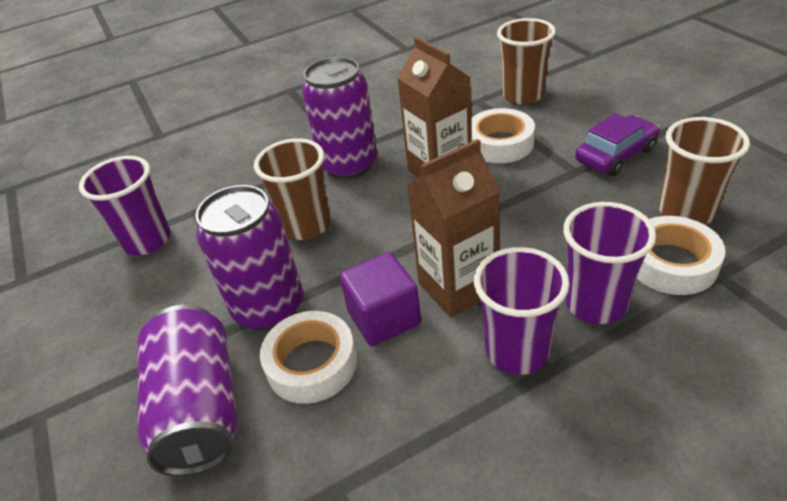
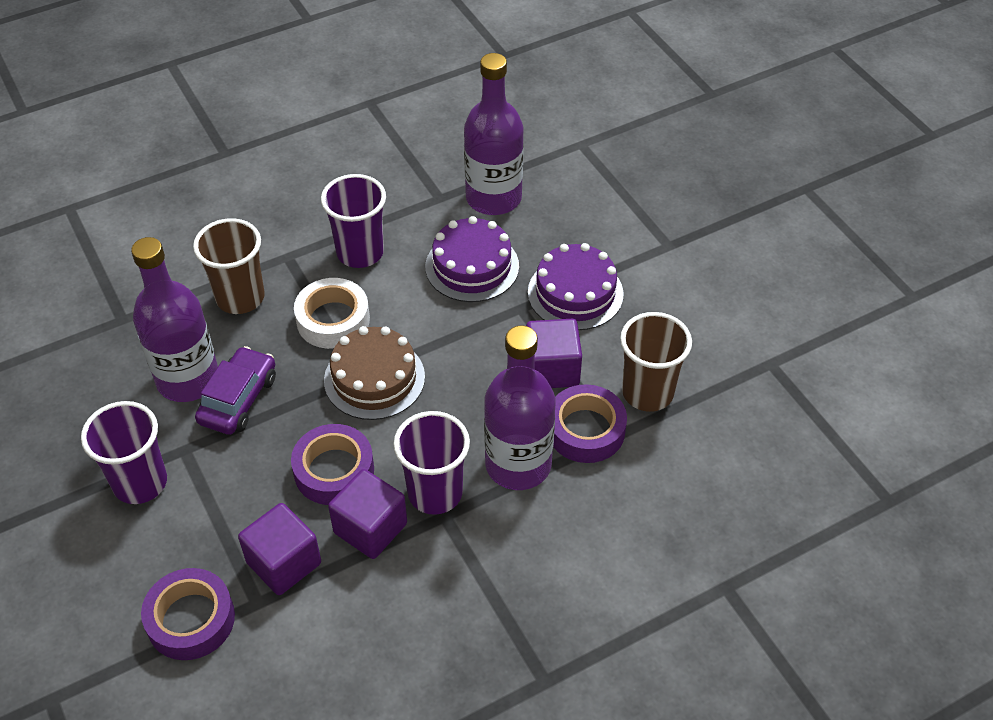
brown cake: 0 -> 1
brown carton: 2 -> 0
brown cup: 3 -> 2
purple bottle: 0 -> 3
purple cake: 0 -> 2
purple can: 3 -> 0
purple cube: 1 -> 3
purple tape: 0 -> 3
white tape: 3 -> 1

